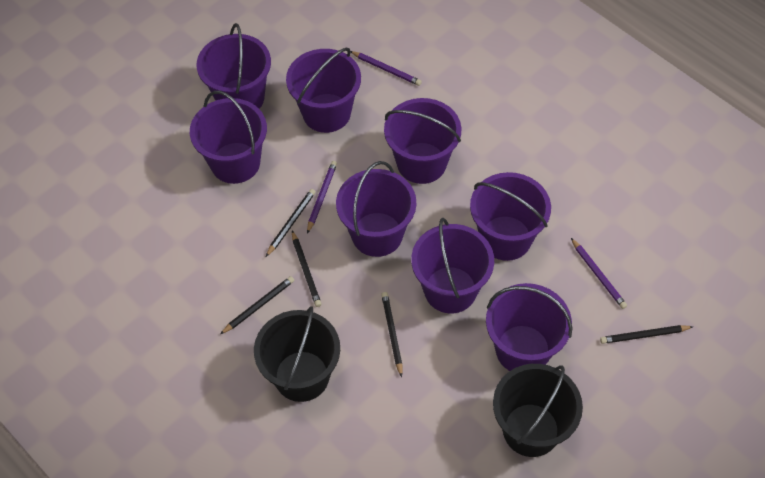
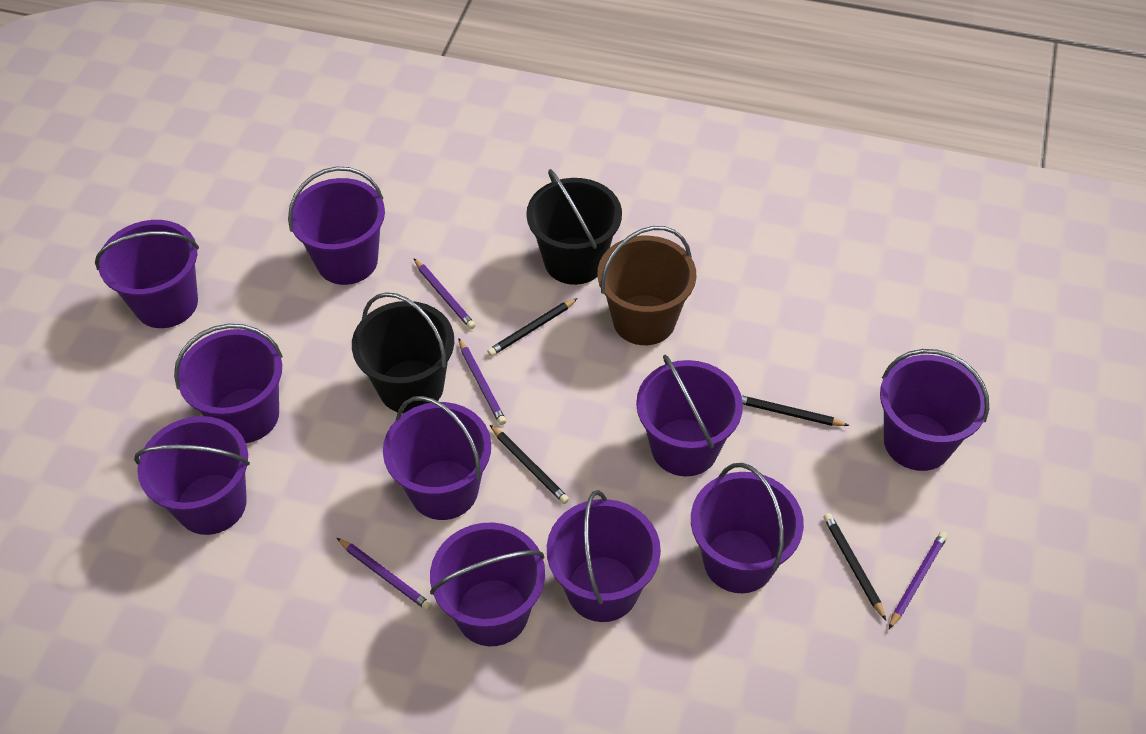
black pencil: 5 -> 4
brown bucket: 0 -> 1
purple bucket: 8 -> 10
purple pencil: 3 -> 4

